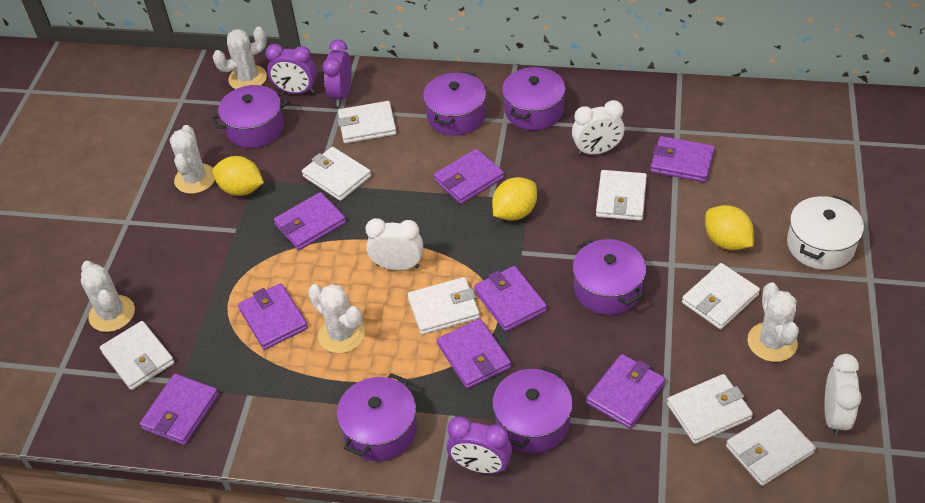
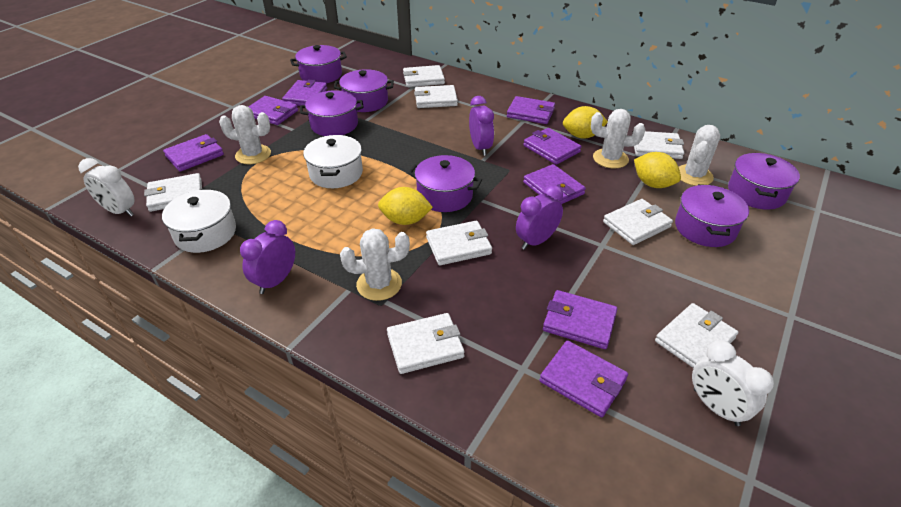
white cactus: 5 -> 4
white clock: 3 -> 2
white pot: 1 -> 2

